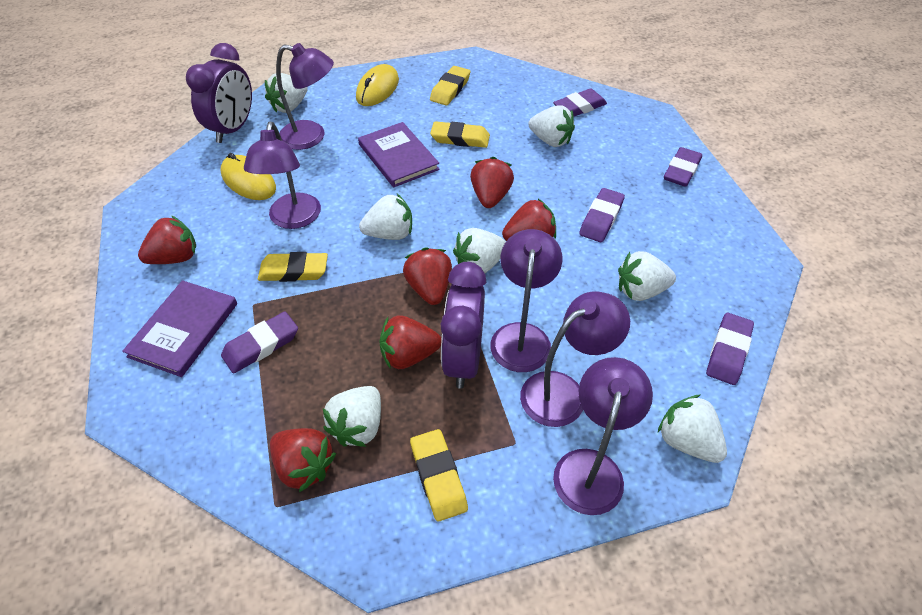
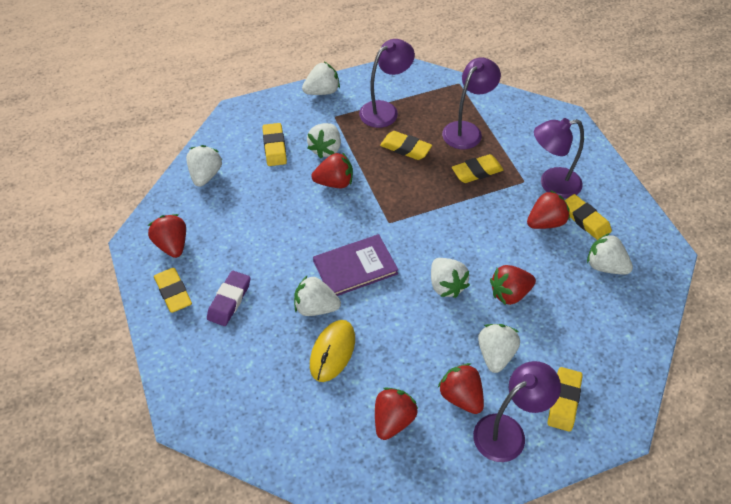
purple book: 2 -> 1
purple clock: 2 -> 0
purple eraser: 5 -> 1
purple lamp: 5 -> 4
yellow eraser: 4 -> 6
yellow mouse: 2 -> 1

